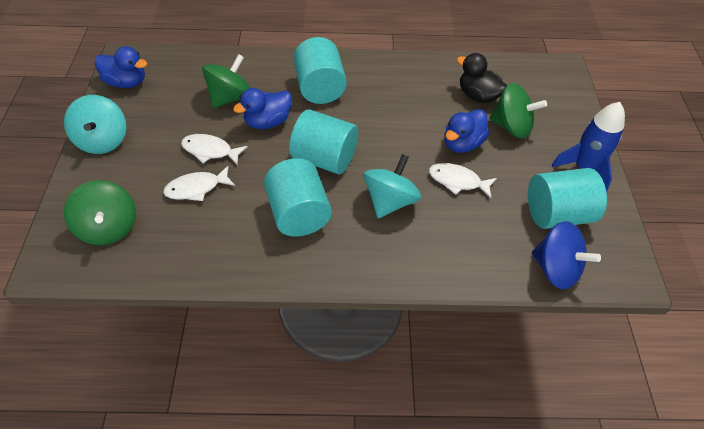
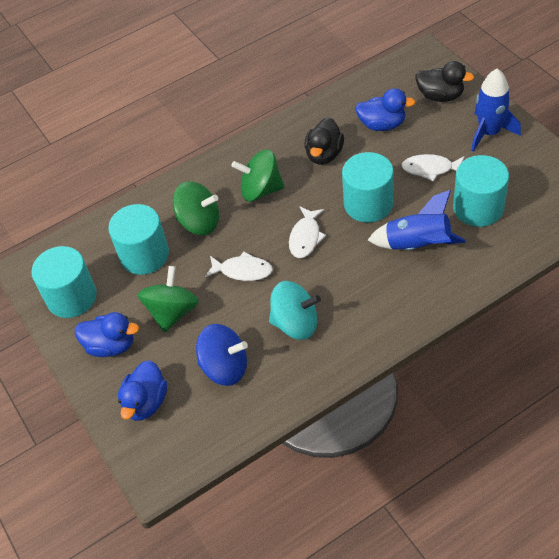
black duck: 1 -> 2
blue rocket: 1 -> 2
turquoise spinning top: 2 -> 1

